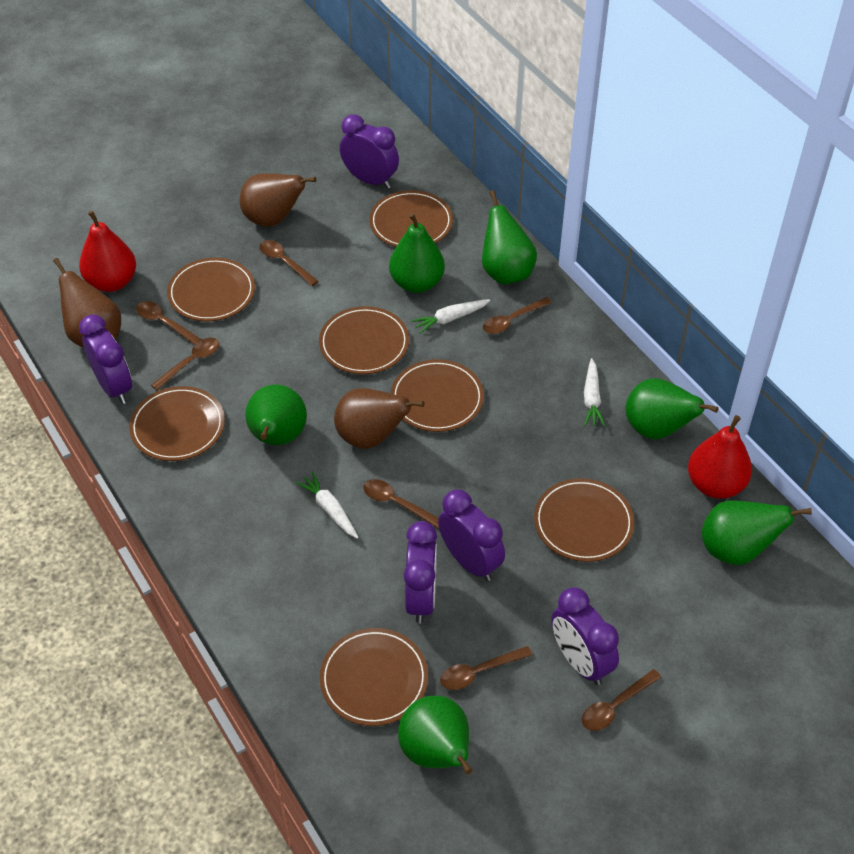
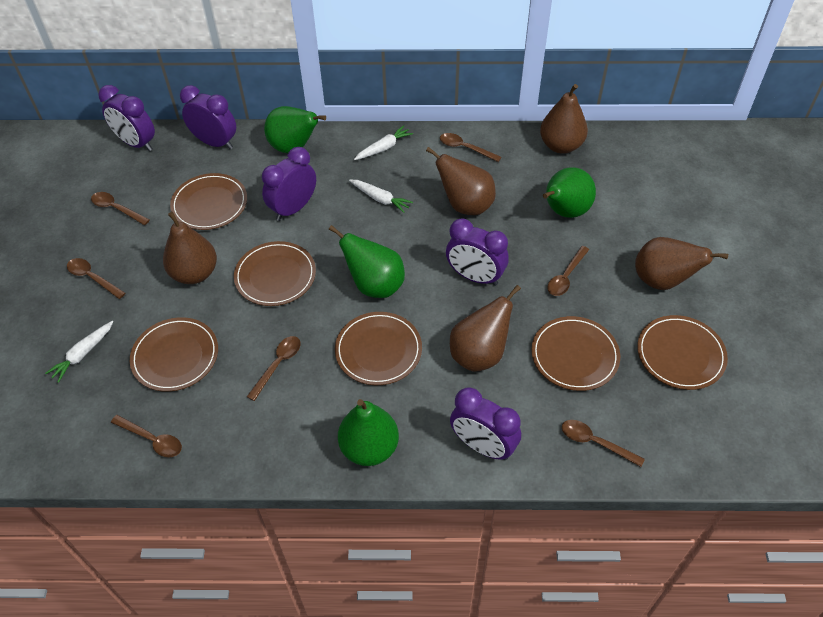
brown pear: 3 -> 5
brown plate: 7 -> 6
green pear: 6 -> 4
red pear: 2 -> 0

